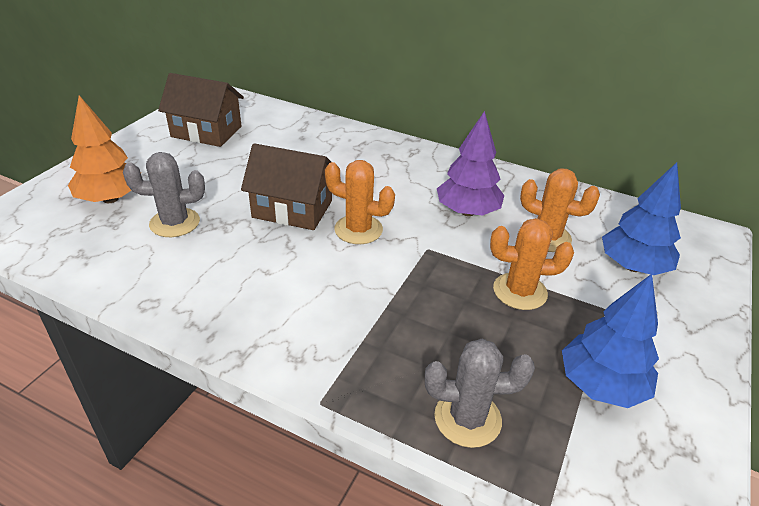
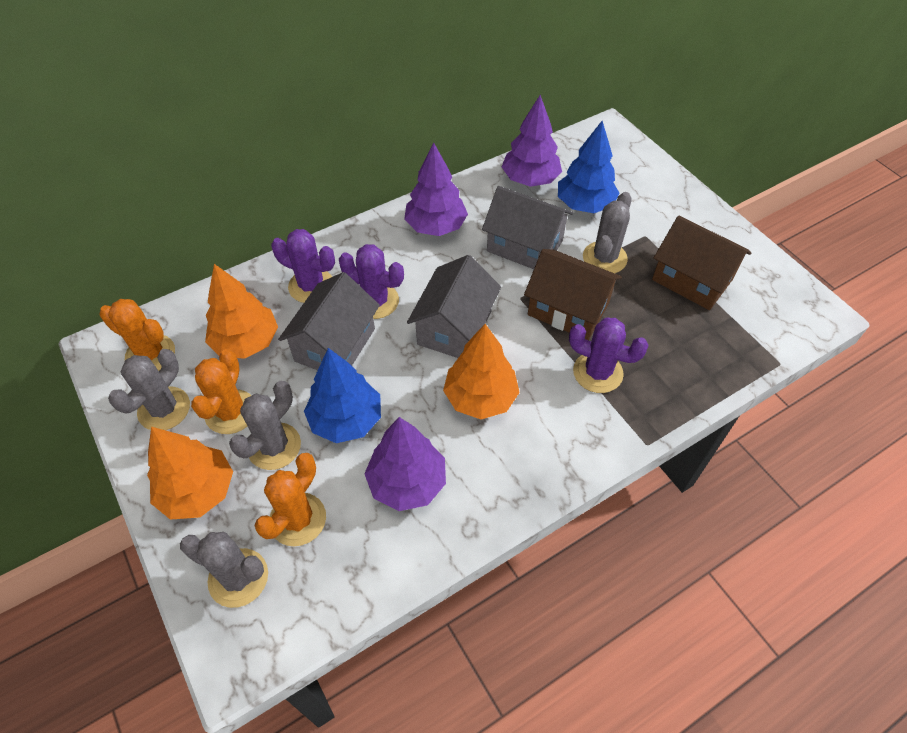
grey cactus: 2 -> 4
grey house: 0 -> 3
orange tree: 1 -> 3
purple cactus: 0 -> 3
purple tree: 1 -> 3

